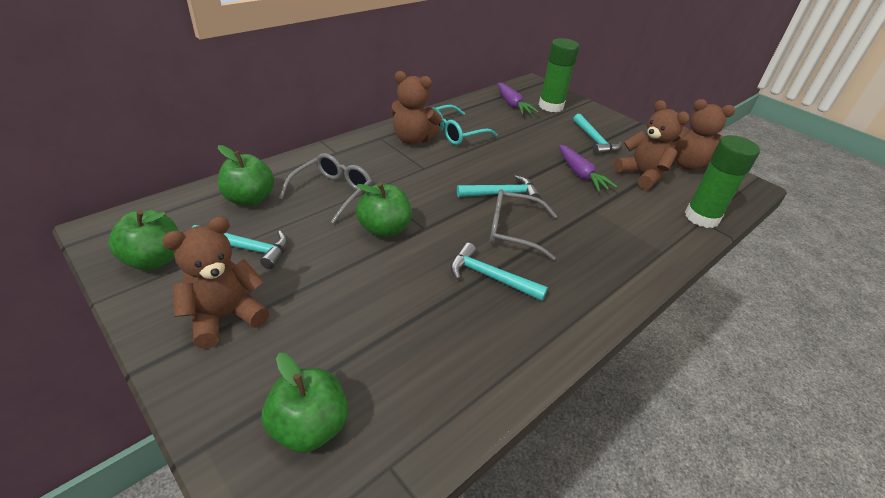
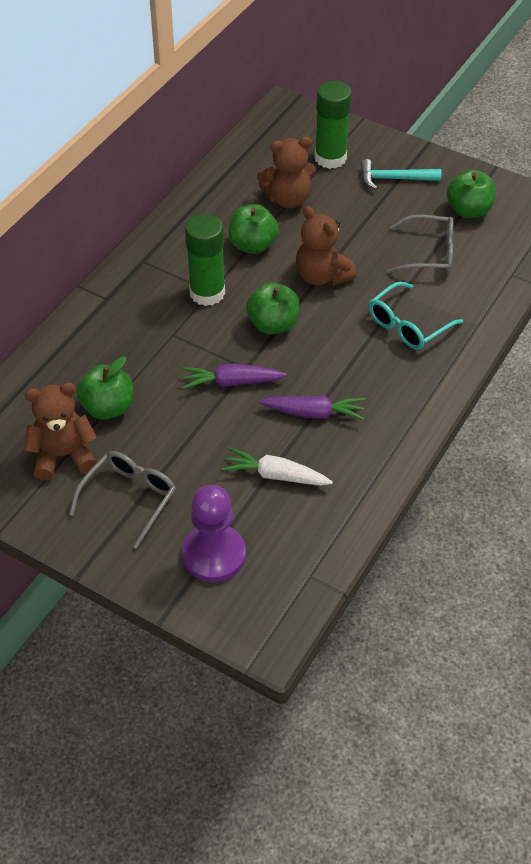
brown teddy bear: 4 -> 3
purple pawn: 0 -> 1
turquoise hammer: 4 -> 1
white carrot: 0 -> 1

